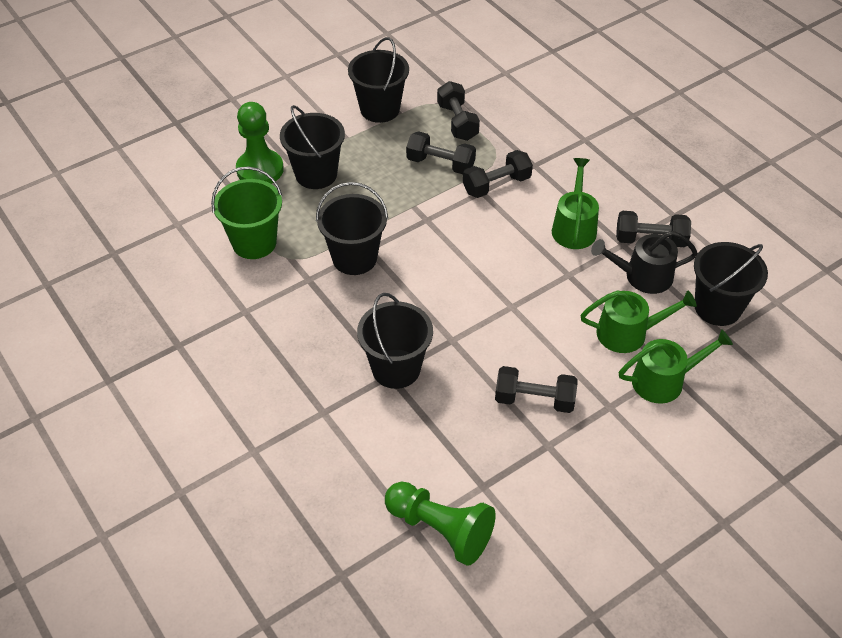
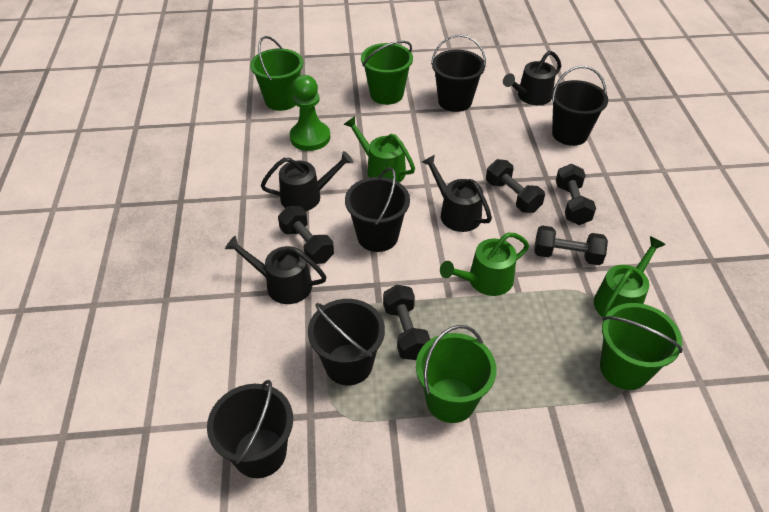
black watering can: 1 -> 4
green bucket: 1 -> 4
green pawn: 2 -> 1

